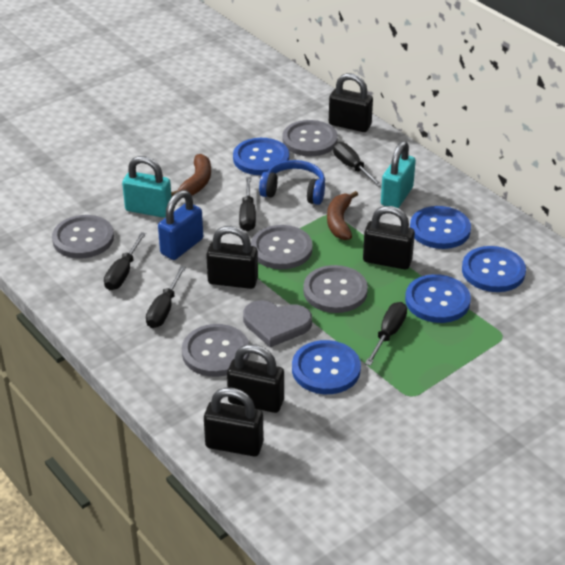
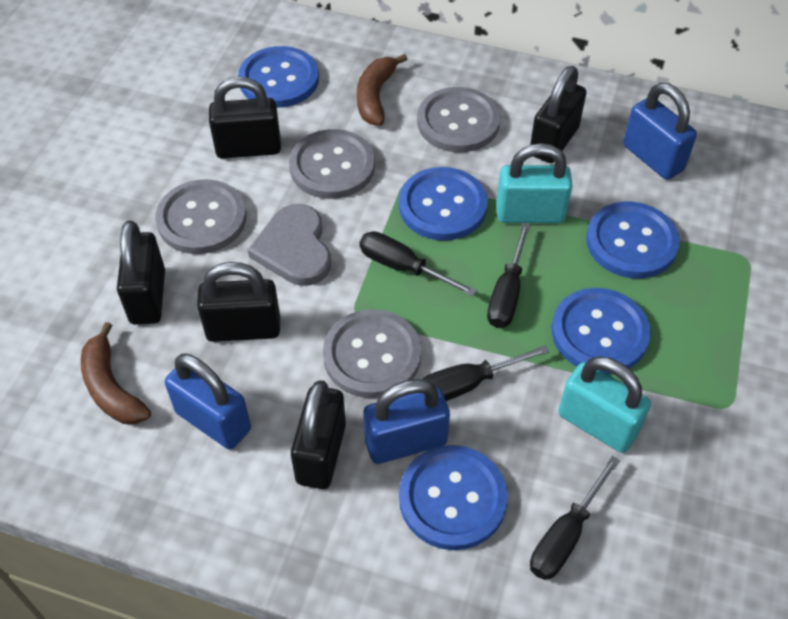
black screwdriver: 5 -> 4
blue headphones: 1 -> 0
blue padlock: 1 -> 3
grey button: 5 -> 4

